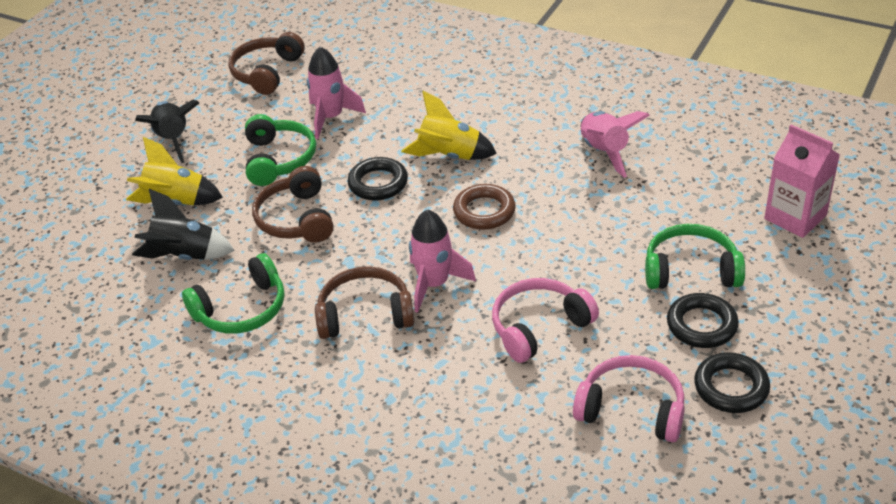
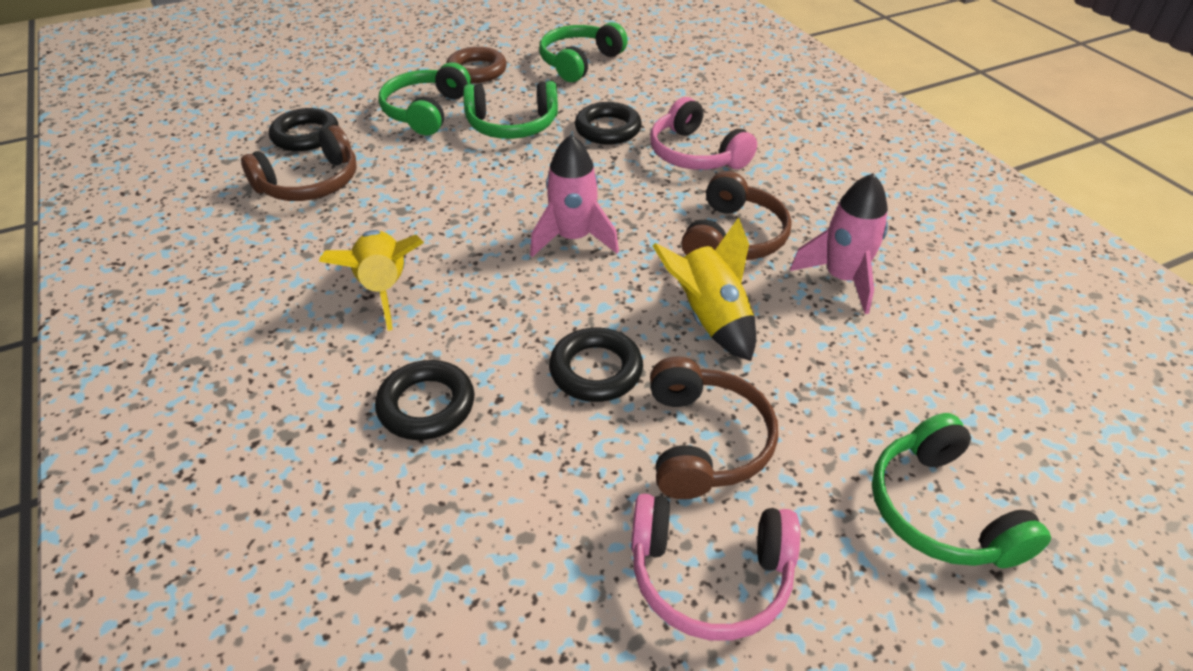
black ring: 3 -> 4
black rocket: 2 -> 0
green headphones: 3 -> 4
pink carton: 1 -> 0
pink rocket: 3 -> 2

